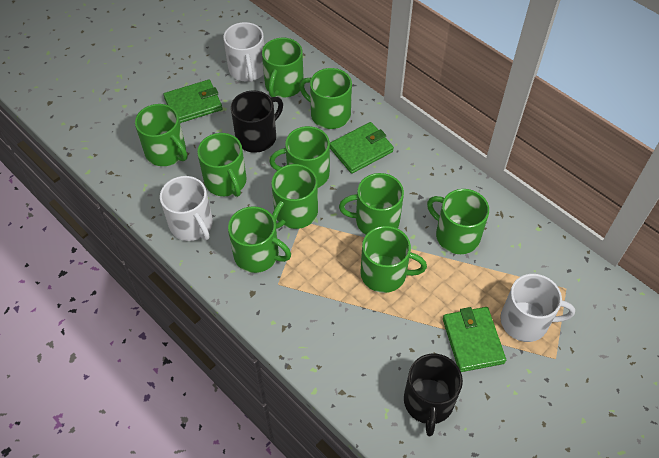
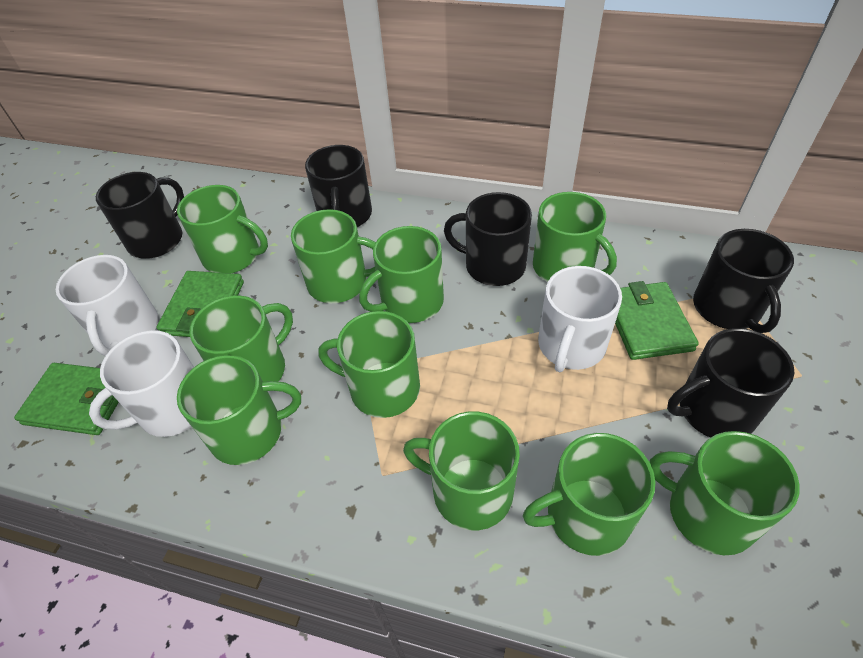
black mug: 2 -> 5

